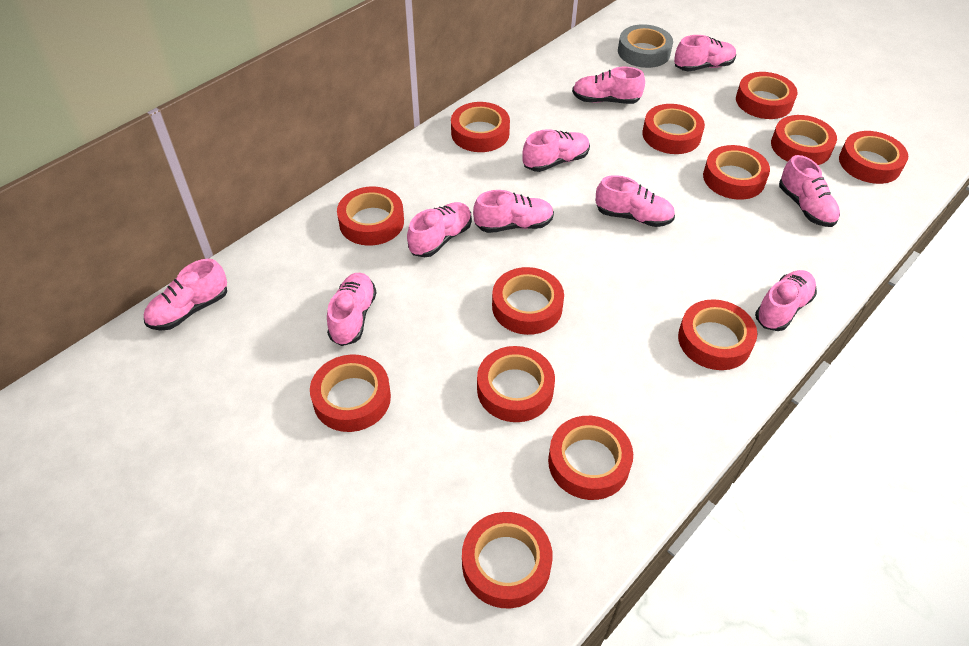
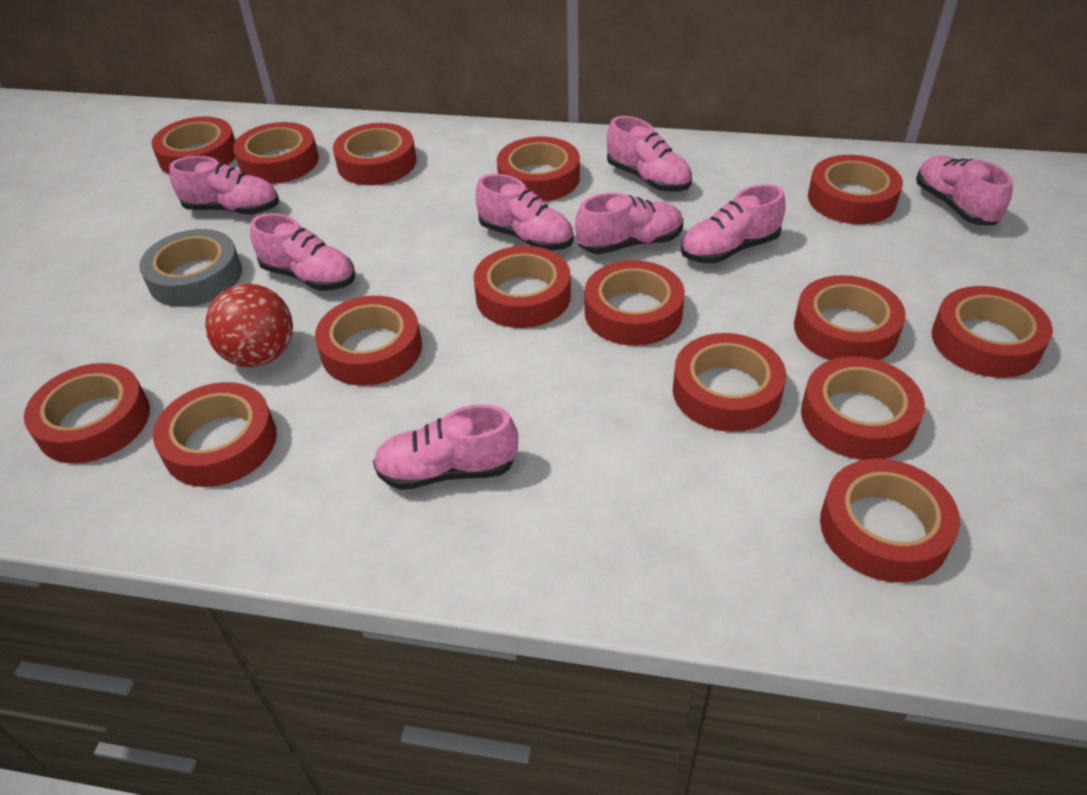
pink shoe: 10 -> 8
red ball: 0 -> 1
red tape: 13 -> 15

